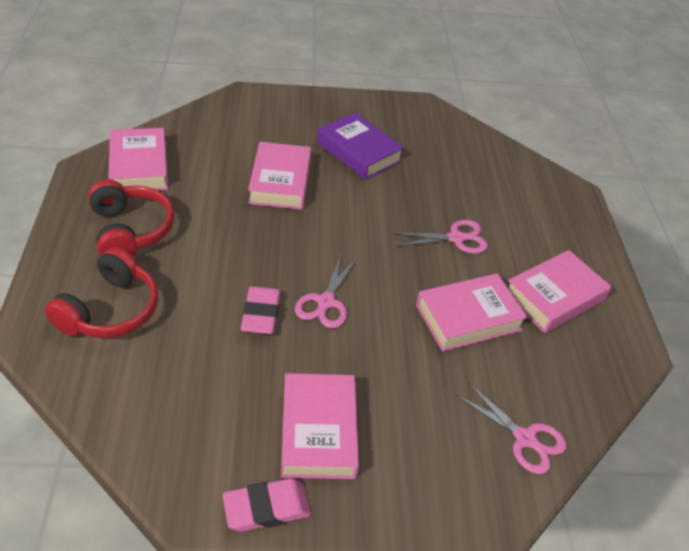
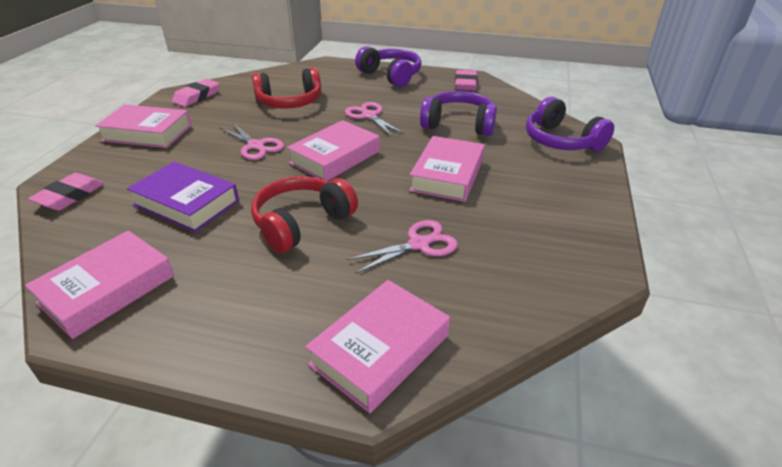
pink eraser: 2 -> 3
purple headphones: 0 -> 3

